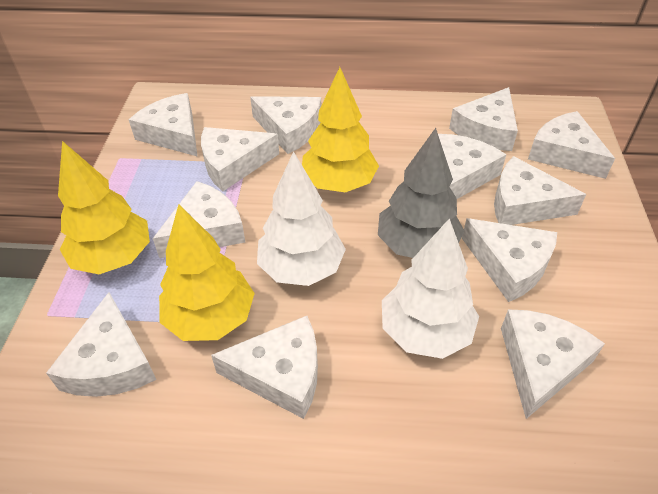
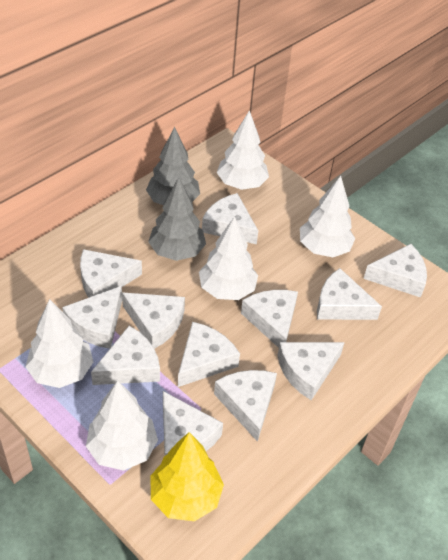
grey tree: 1 -> 2
white tree: 2 -> 5
yellow tree: 3 -> 1

